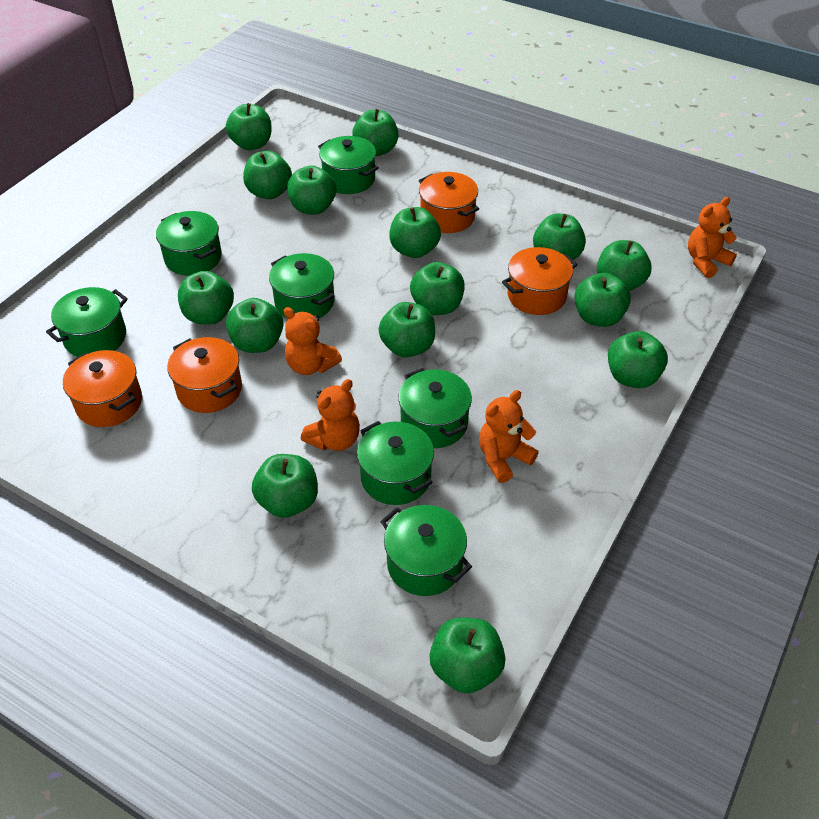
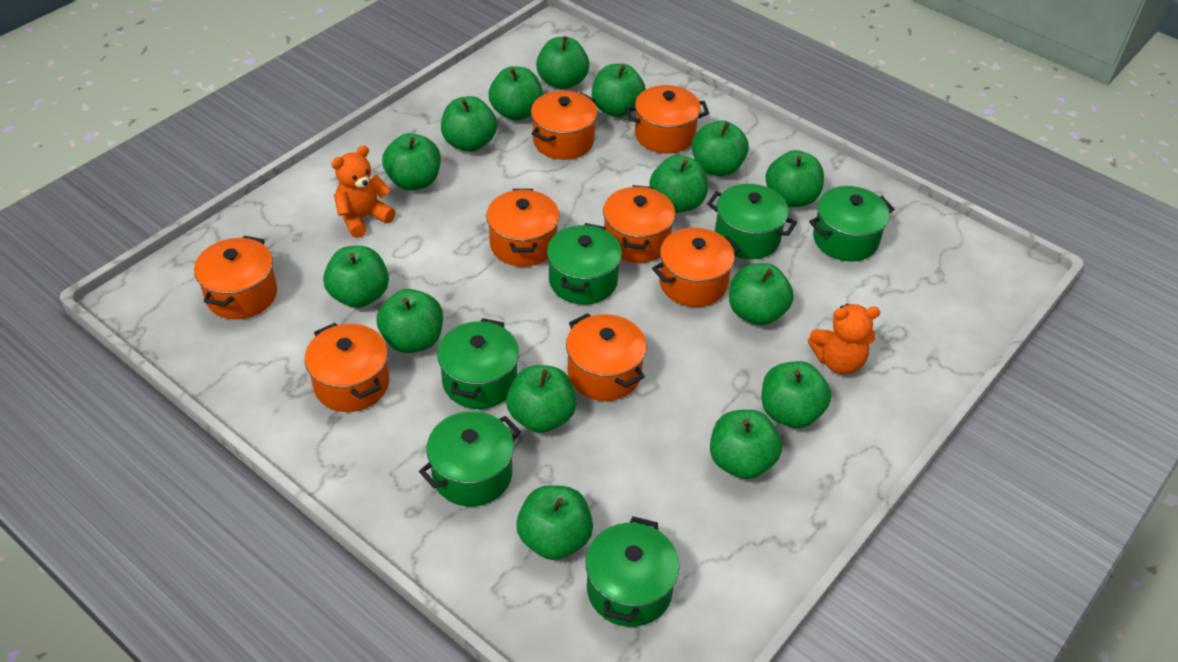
green pot: 7 -> 6
orange pot: 4 -> 8
orange teddy bear: 4 -> 2

